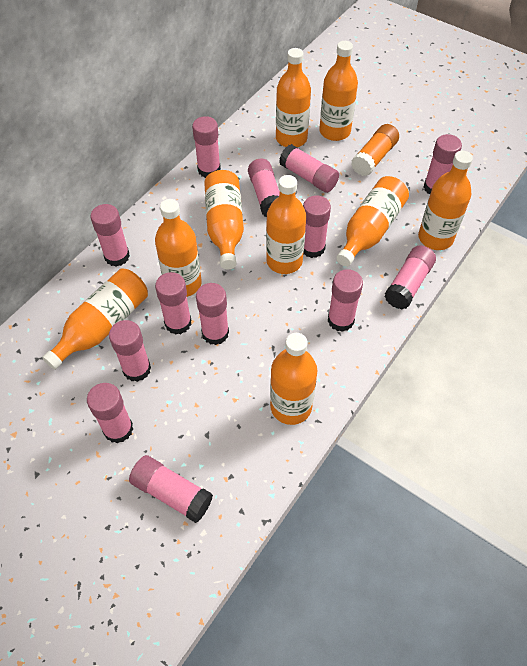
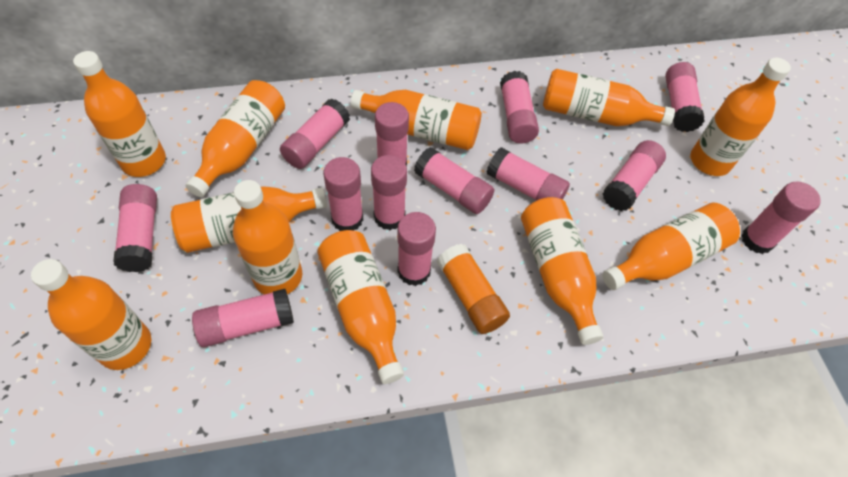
orange bottle: 9 -> 11

